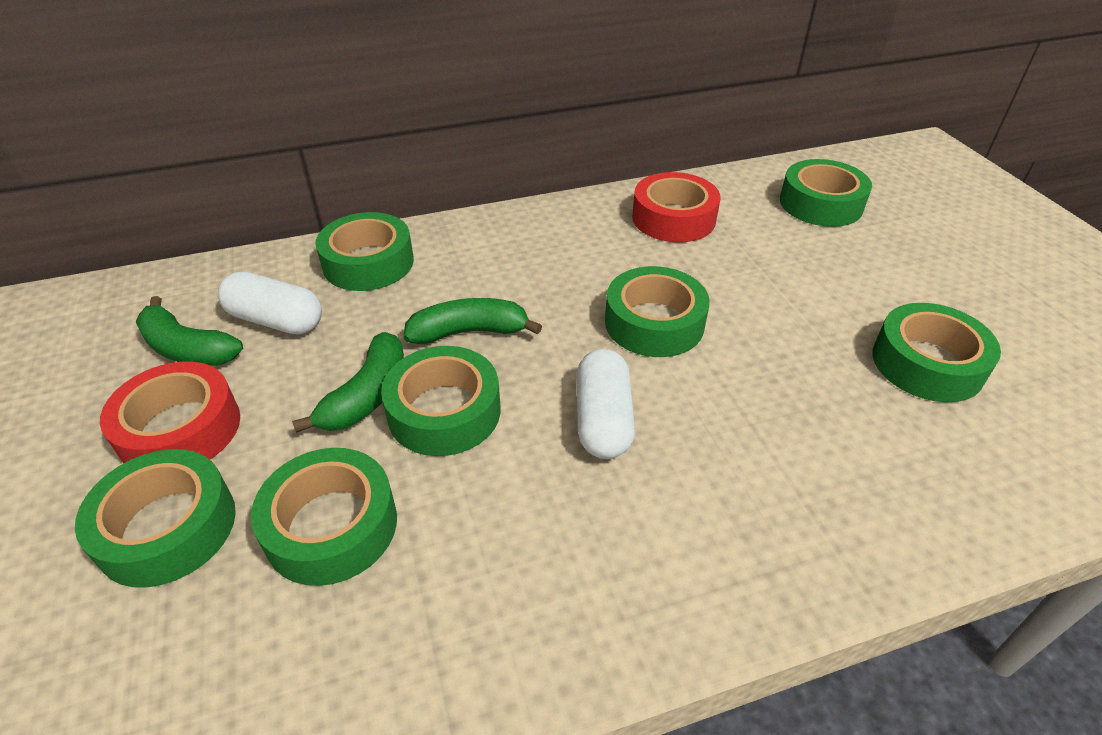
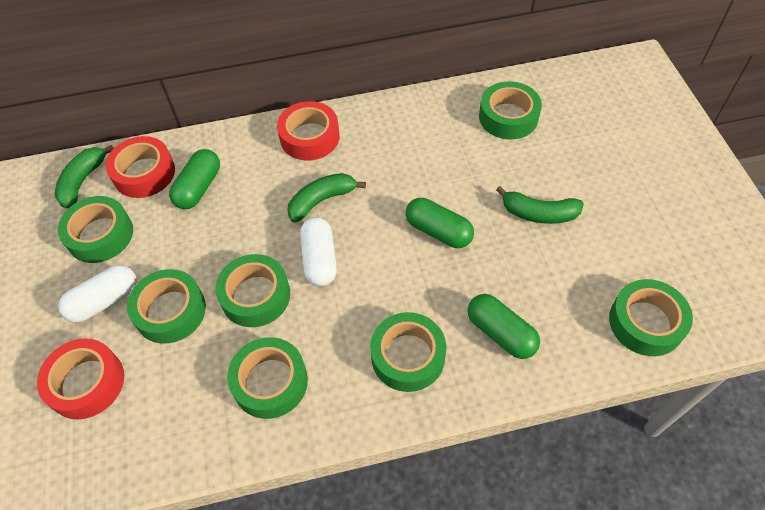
green capsule: 0 -> 3
red tape: 2 -> 3

